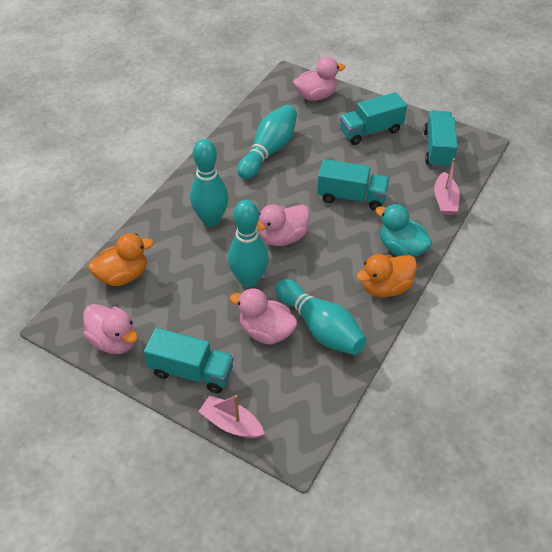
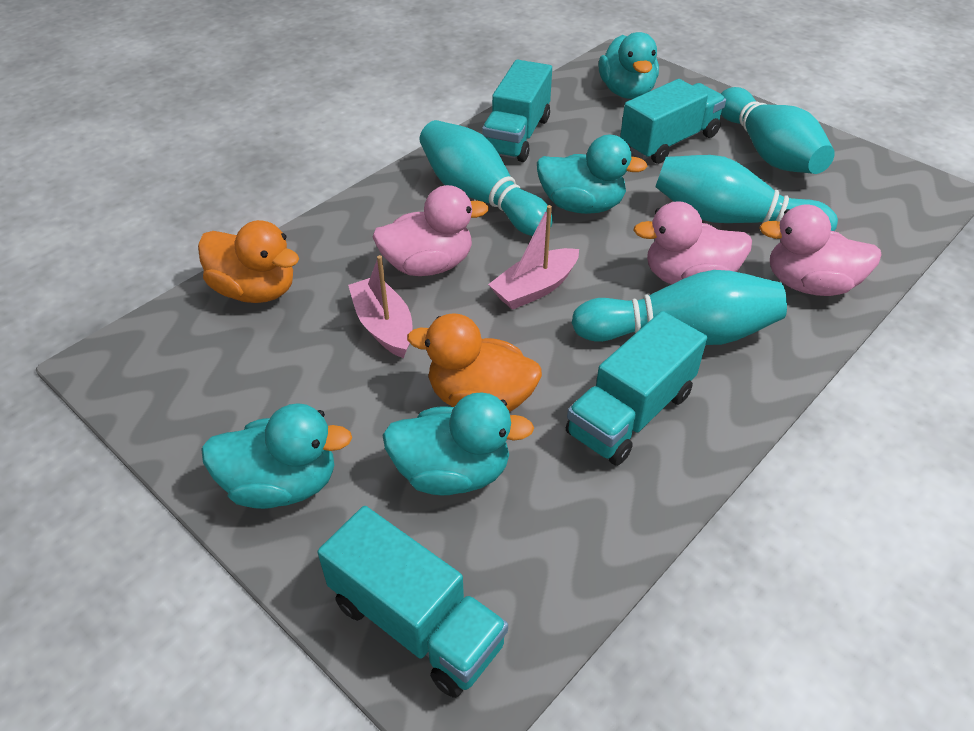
pink duck: 4 -> 3
turquoise duck: 1 -> 4

